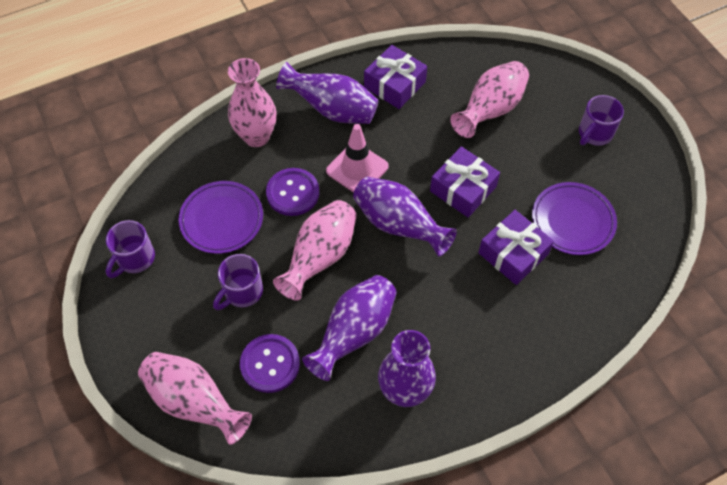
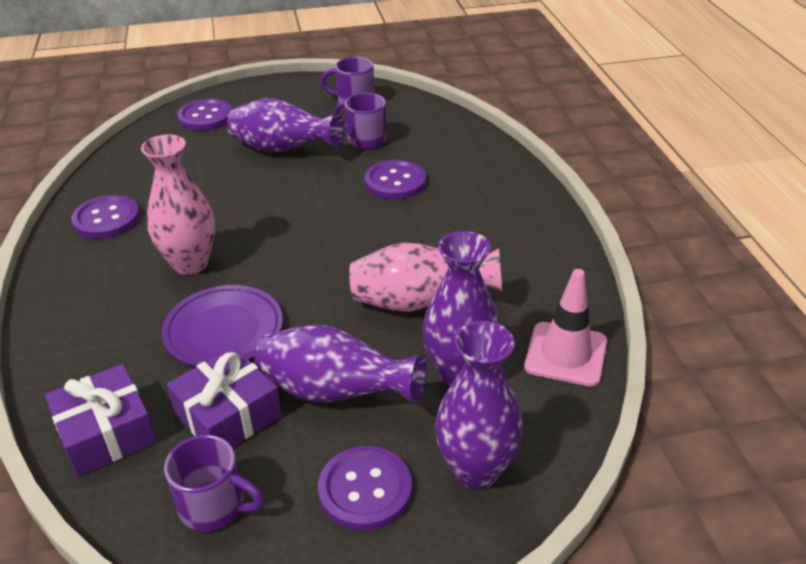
pink vase: 4 -> 2
purple button: 2 -> 4
purple gift: 3 -> 2
purple plate: 2 -> 1

